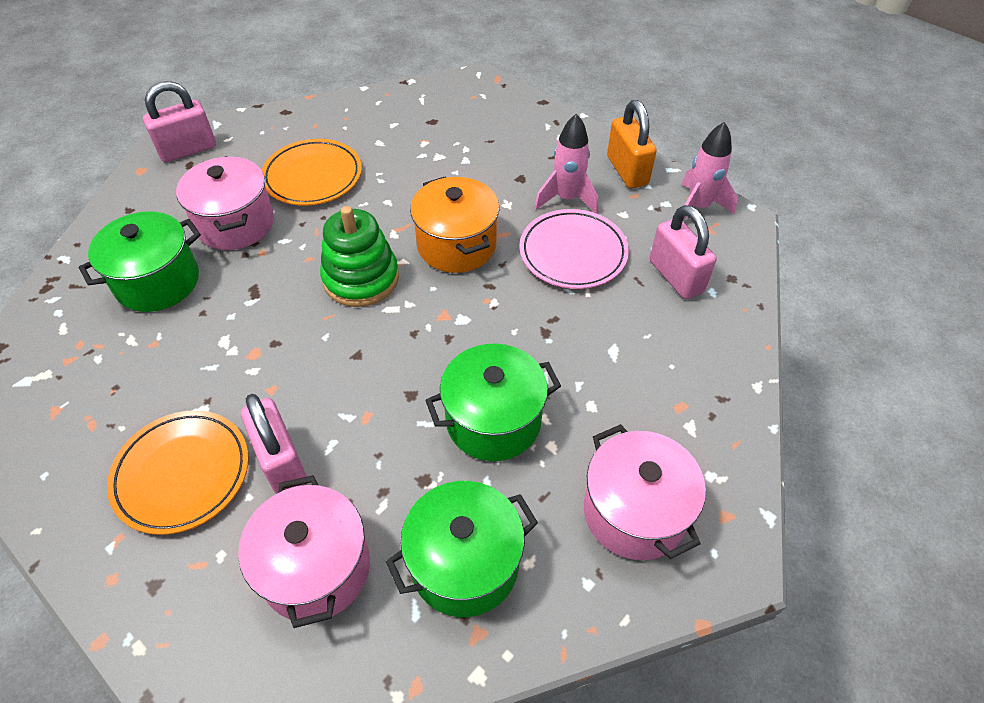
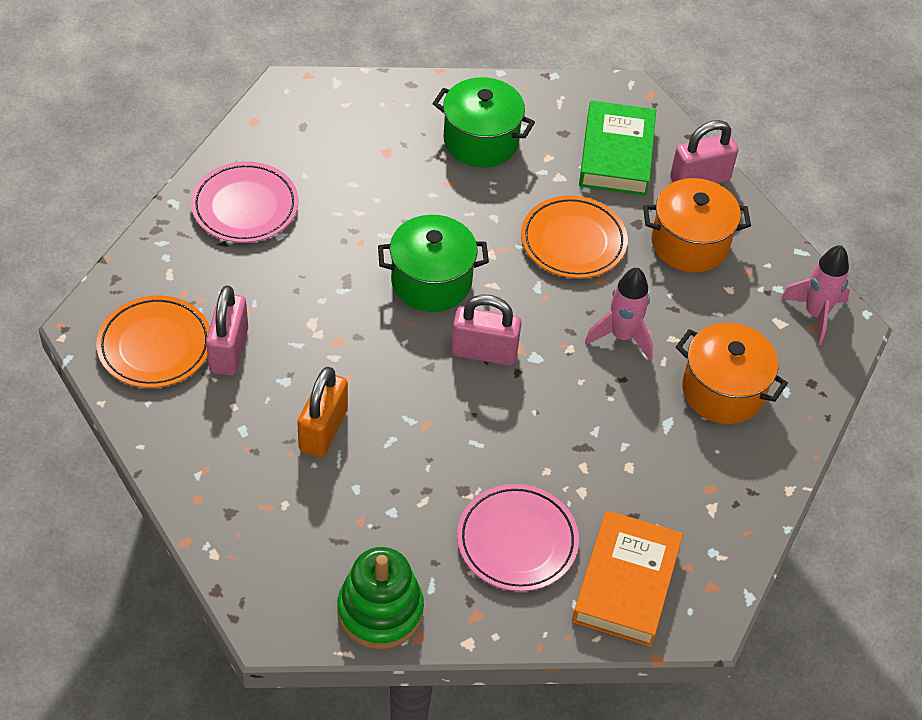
green book: 0 -> 1
green pot: 3 -> 2
orange book: 0 -> 1
orange pot: 1 -> 2
pink plate: 1 -> 2
pink pot: 3 -> 0

